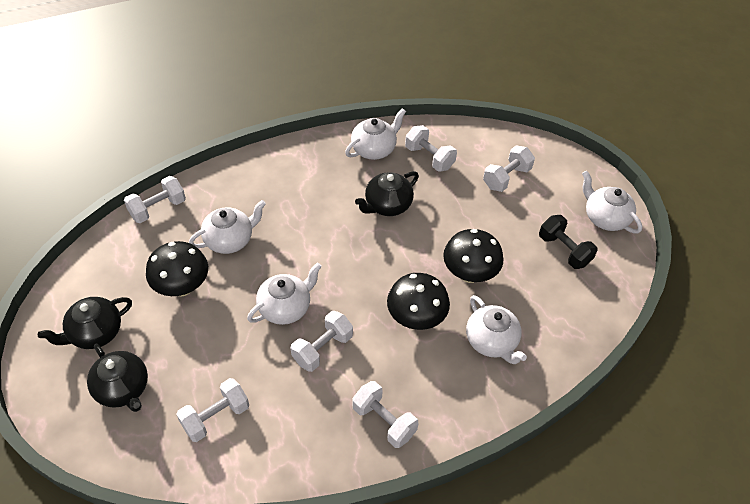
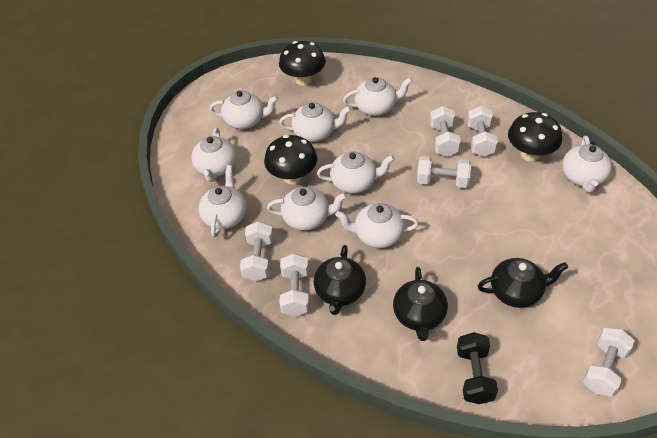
white teapot: 5 -> 9

